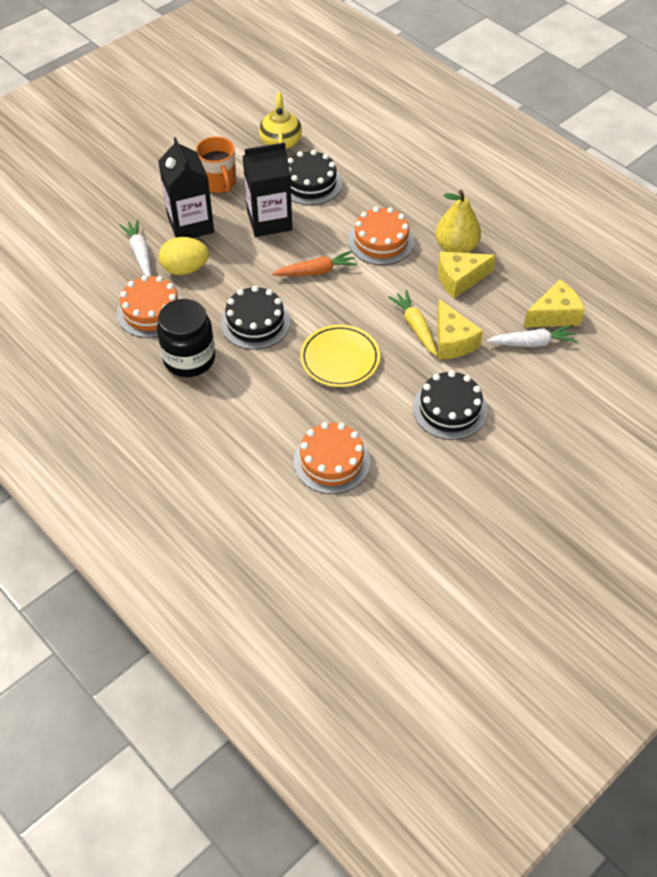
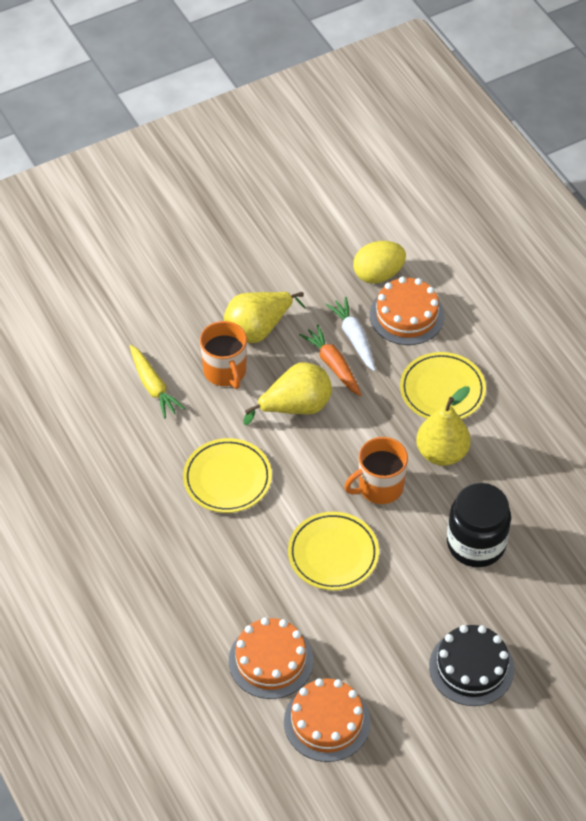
black cake: 3 -> 1
black carton: 2 -> 0
orange mug: 1 -> 2
white carrot: 2 -> 1
yellow cheese: 3 -> 0
yellow pear: 1 -> 3
yellow plate: 1 -> 3
yellow teapot: 1 -> 0

